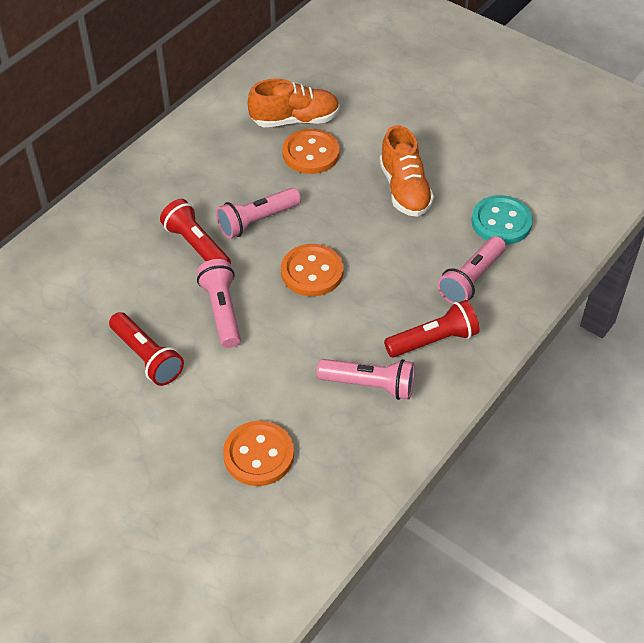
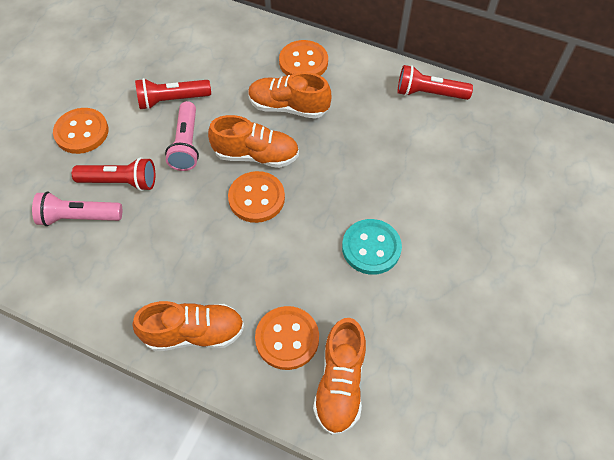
orange button: 3 -> 4
orange shoe: 2 -> 4
pink flashlight: 4 -> 2

